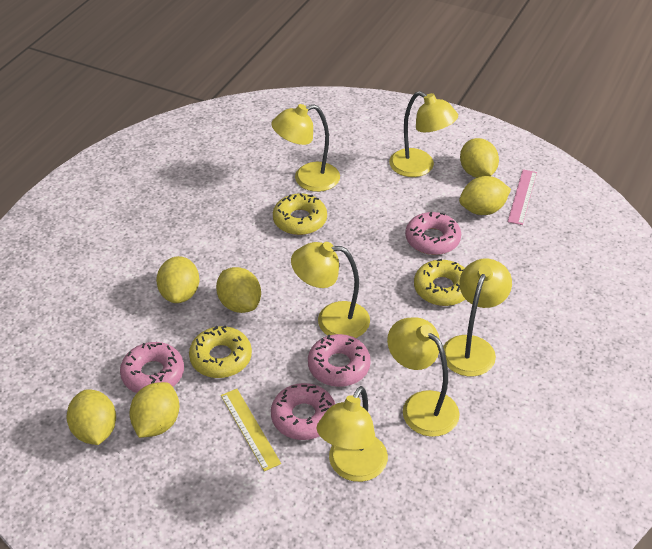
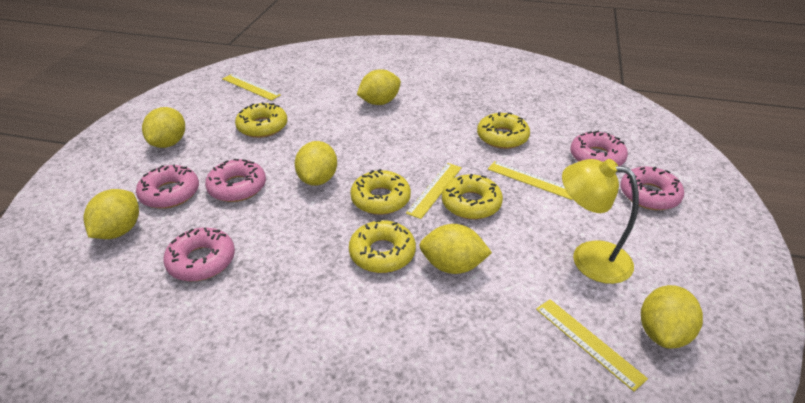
pink donut: 4 -> 5
pink ruler: 1 -> 0
yellow donut: 3 -> 5
yellow lamp: 6 -> 1
yellow ruler: 1 -> 4

